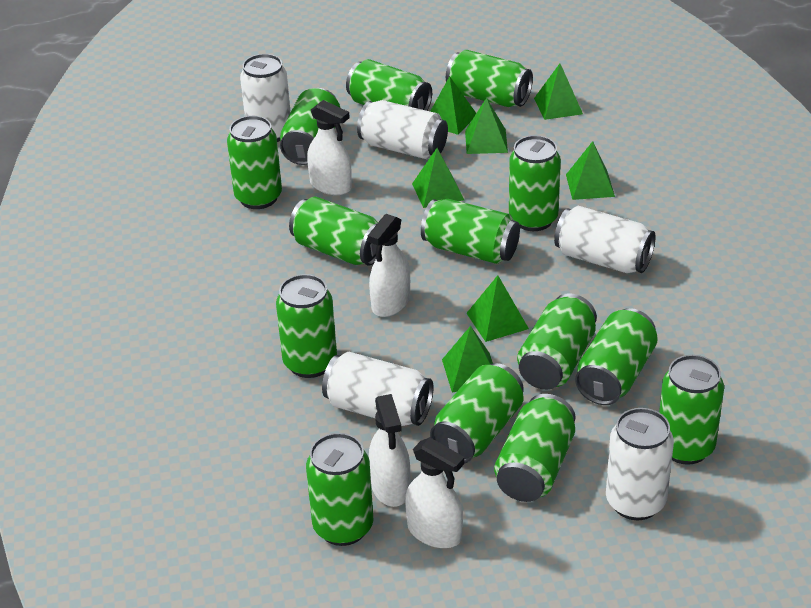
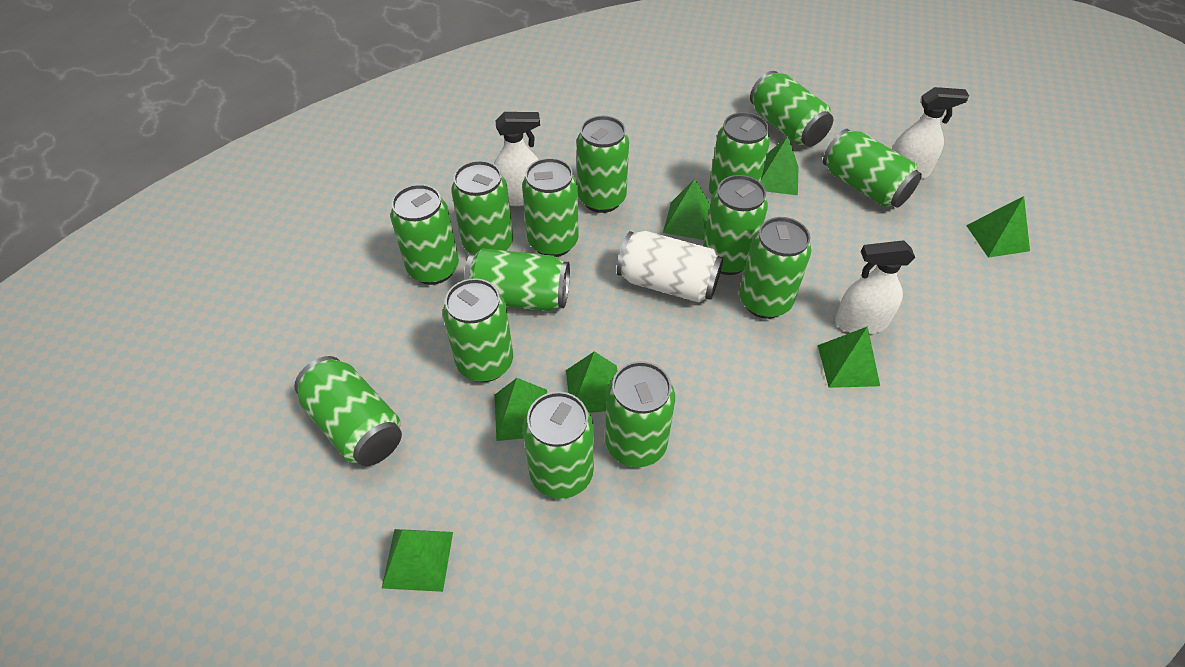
white can: 5 -> 1
white spray bottle: 4 -> 3

